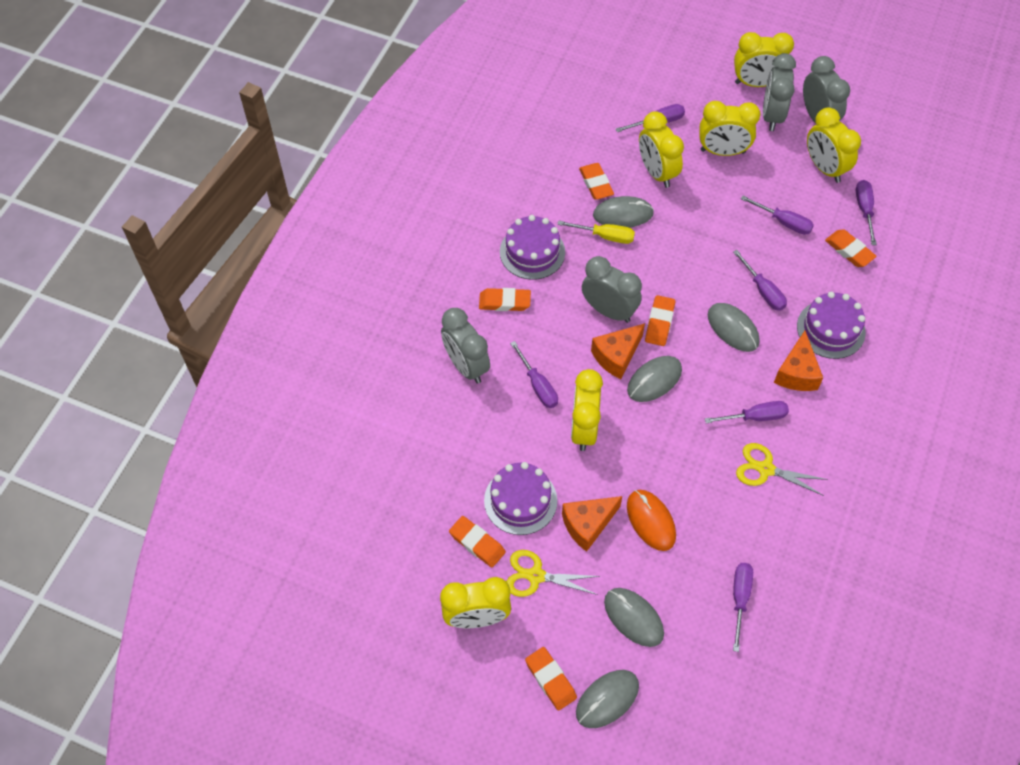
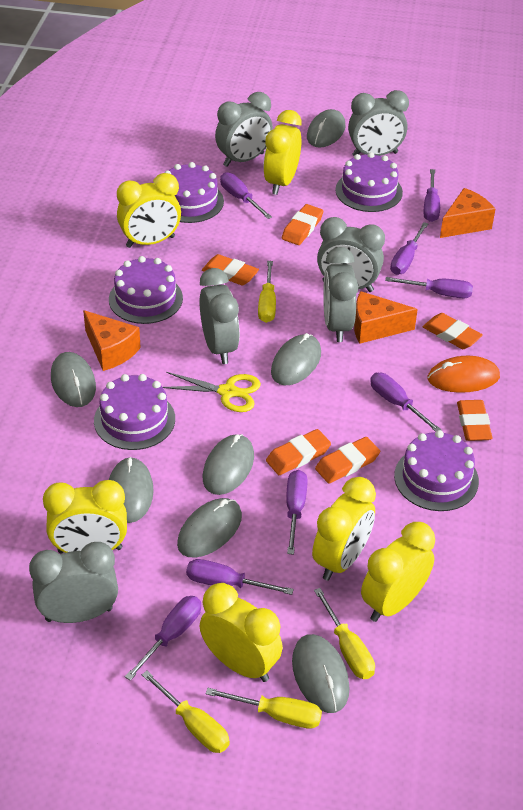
grey clock: 4 -> 6
grey mouse: 5 -> 7
purple cake: 3 -> 5
purple screwdriver: 7 -> 8
yellow scissors: 2 -> 1
yellow screwdriver: 1 -> 4

